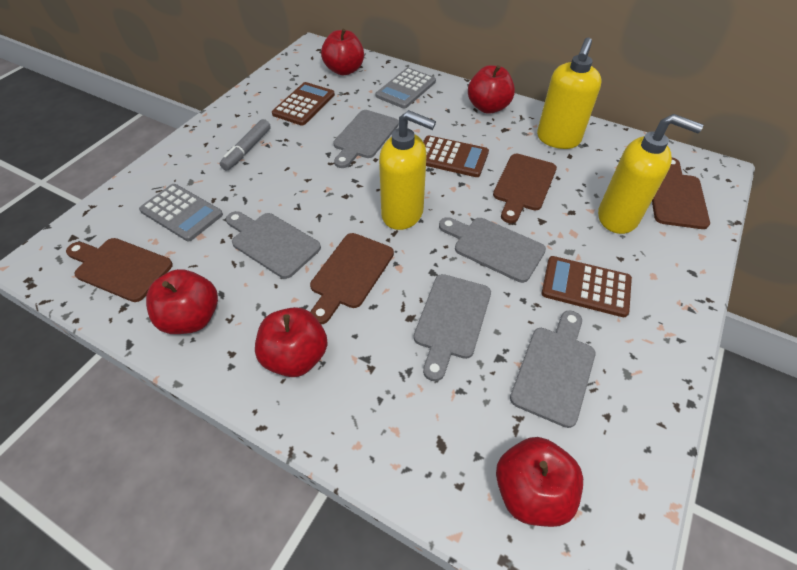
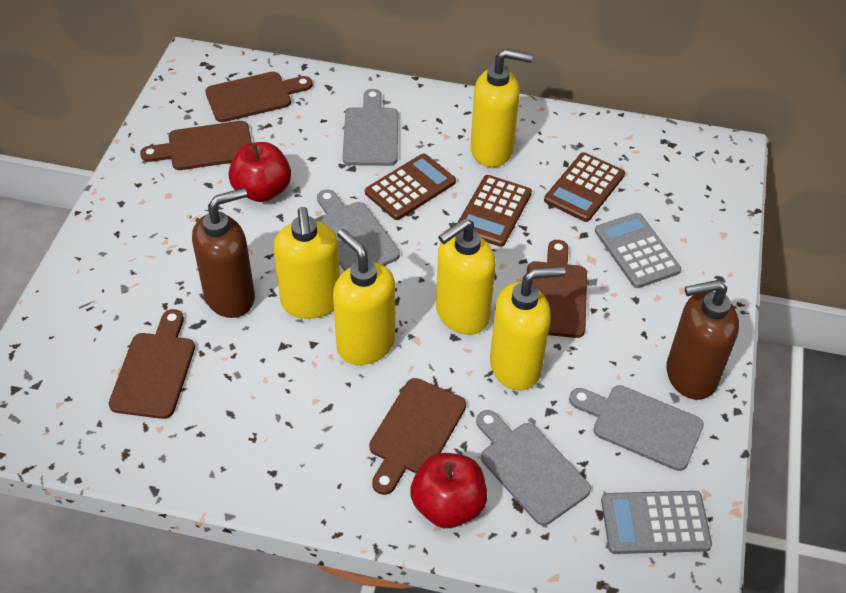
brown cutting board: 4 -> 5
brown soap dispenser: 0 -> 2
grey cutting board: 5 -> 4
grey marker: 1 -> 0
red apple: 5 -> 2
yellow soap dispenser: 3 -> 5

